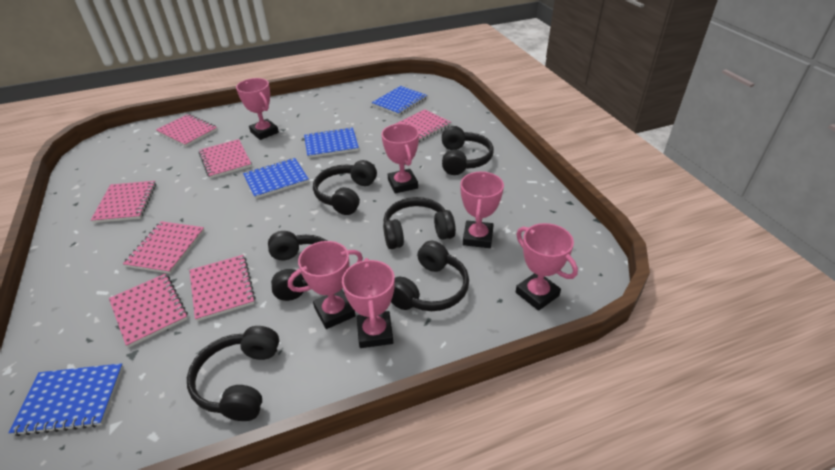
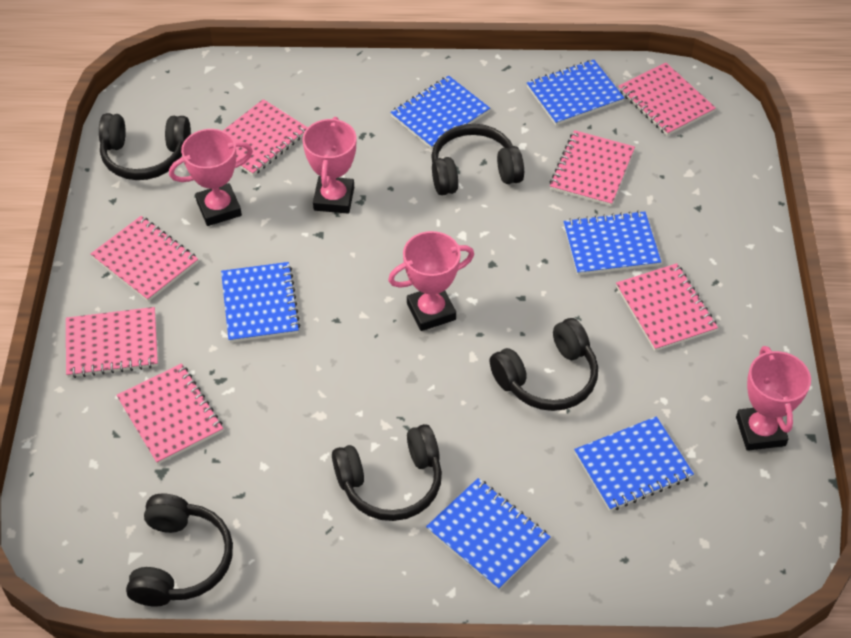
black headphones: 6 -> 5
blue notebook: 4 -> 6
pink trophy: 6 -> 4

